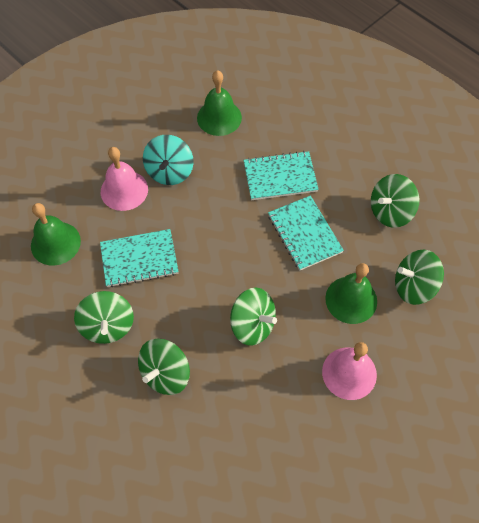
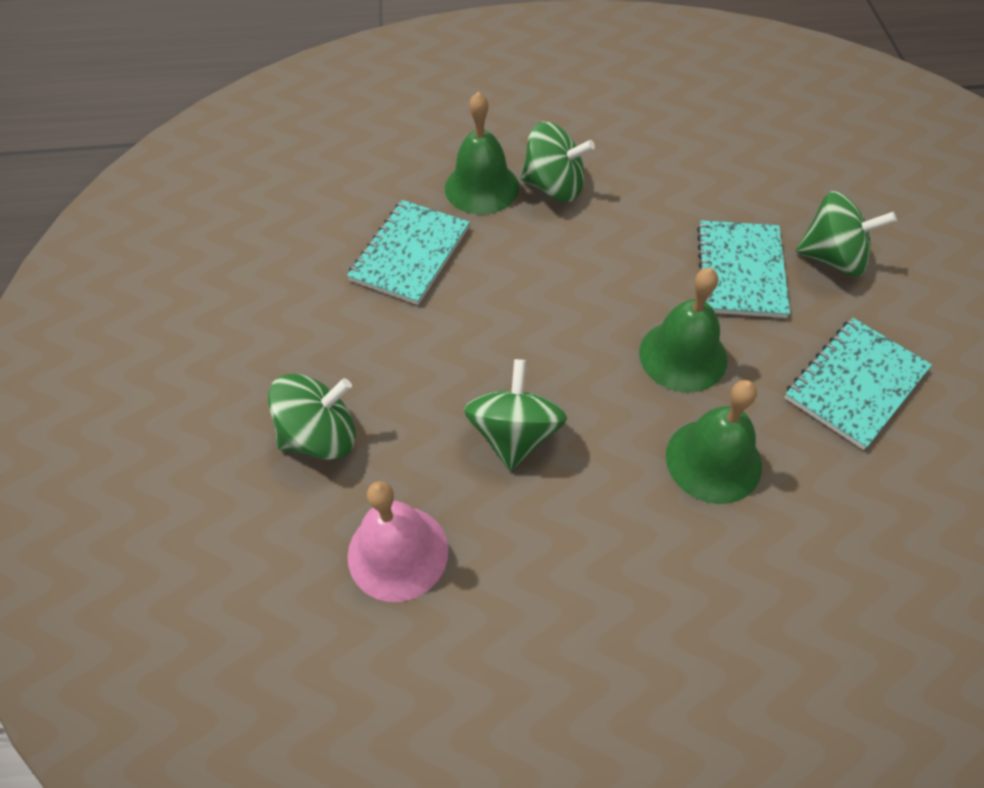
green spinning top: 5 -> 4
pink bell: 2 -> 1
turquoise spinning top: 1 -> 0

